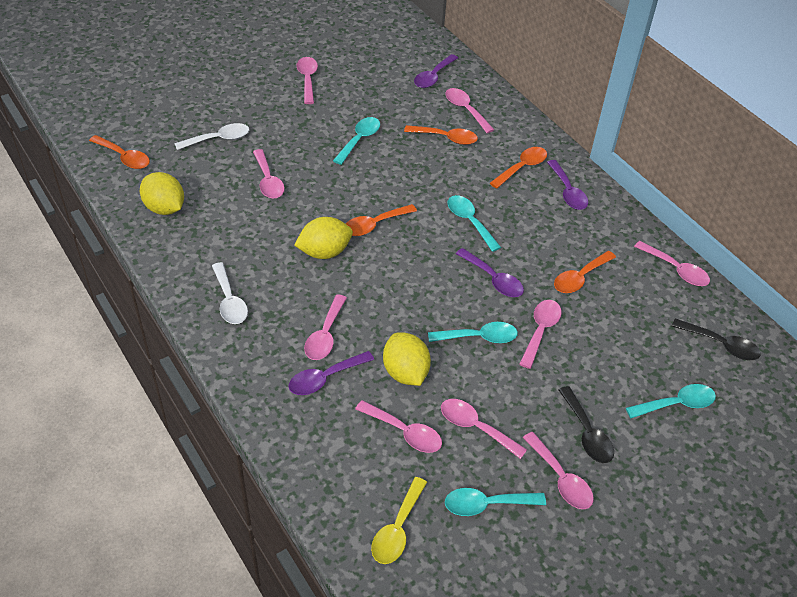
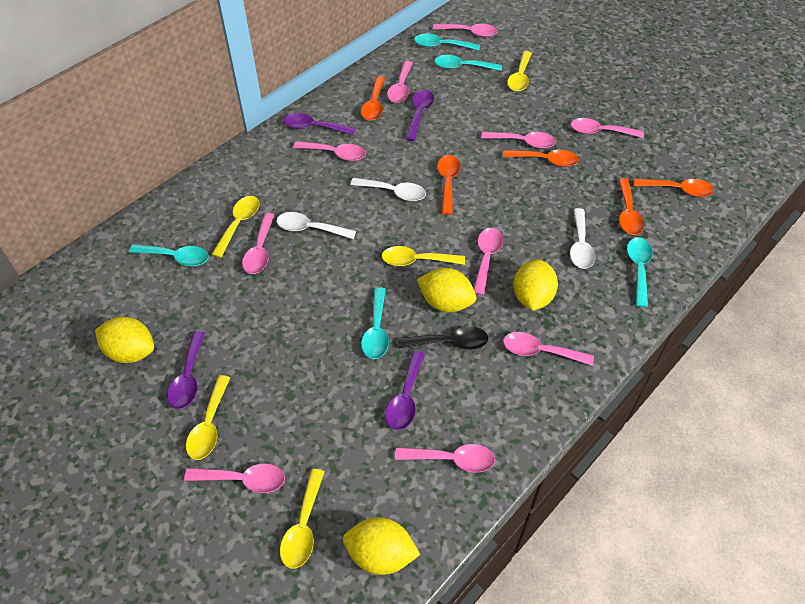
black spoon: 2 -> 1
pink spoon: 9 -> 10
white spoon: 2 -> 3
yellow lemon: 3 -> 4
yellow spoon: 1 -> 5

